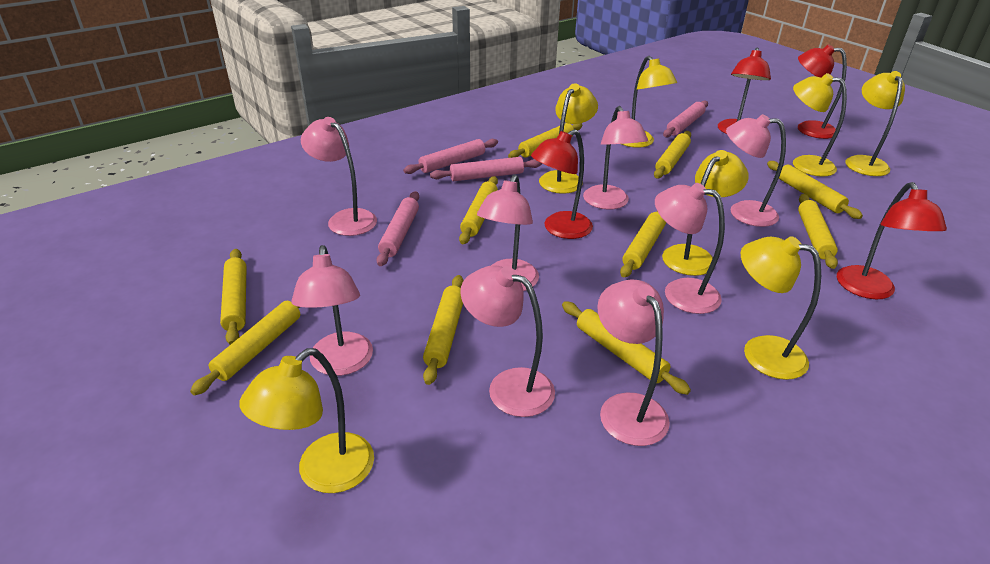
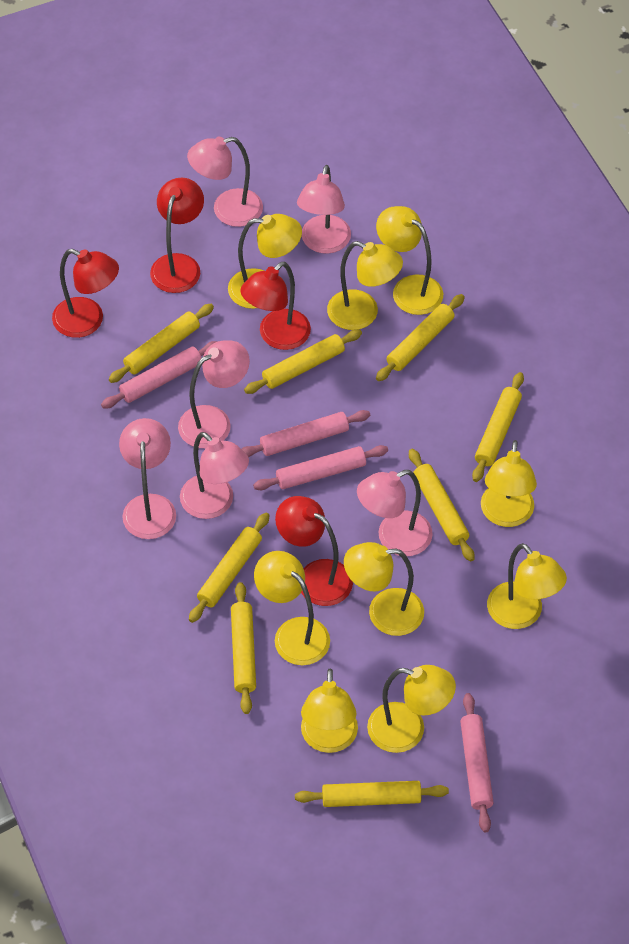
pink lamp: 8 -> 6
yellow lamp: 7 -> 9
yellow rolling pin: 10 -> 8

